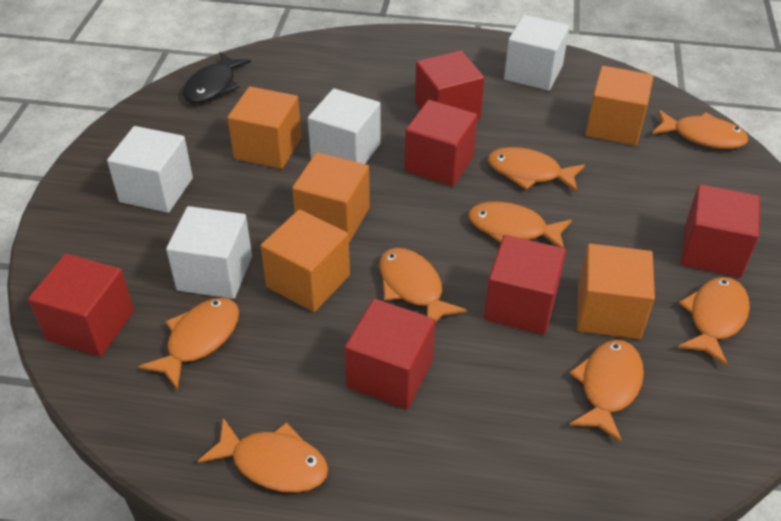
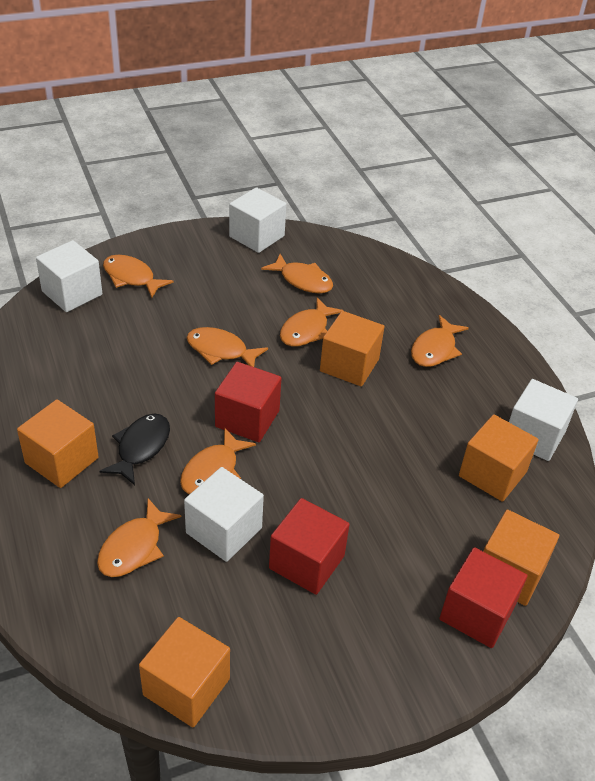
orange fish: 8 -> 7
red cube: 6 -> 3

